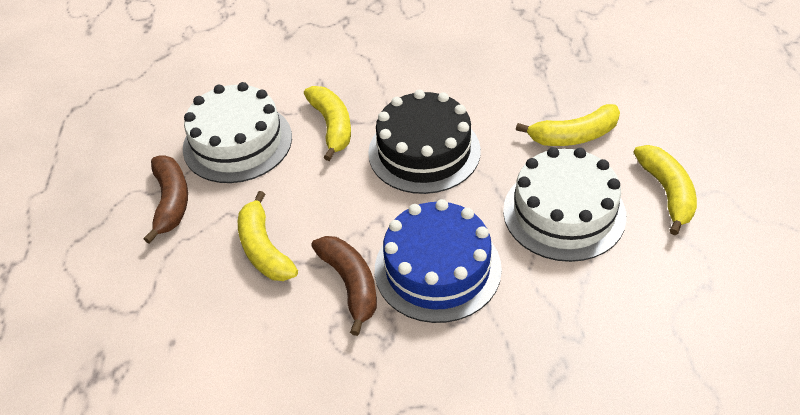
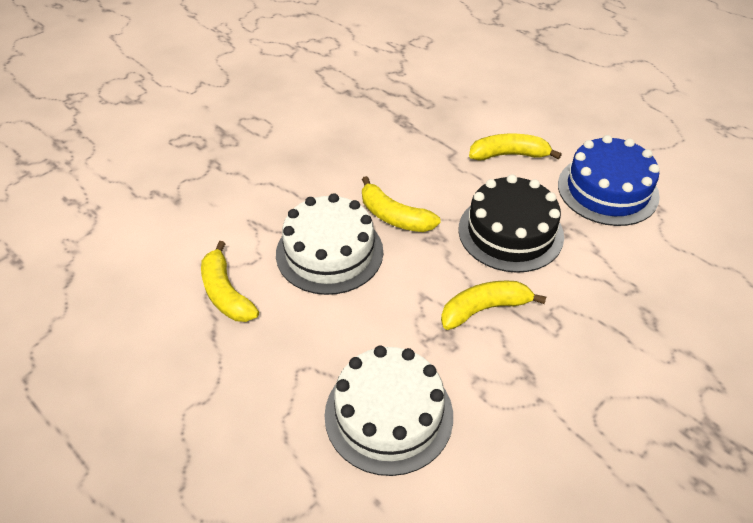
brown banana: 2 -> 0

